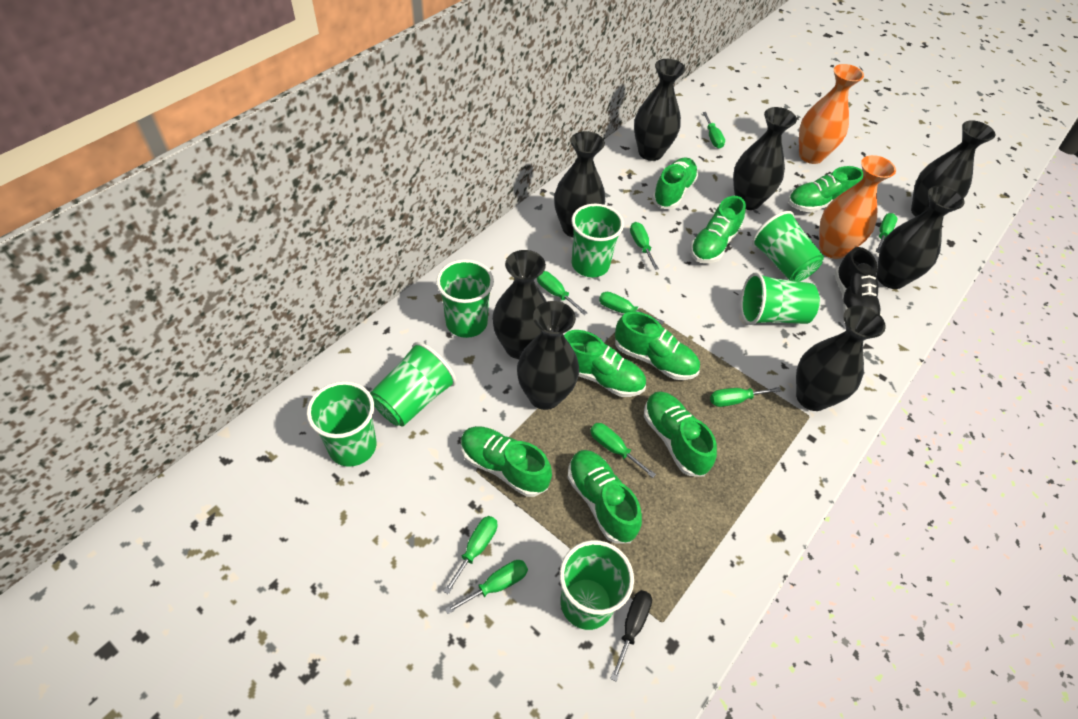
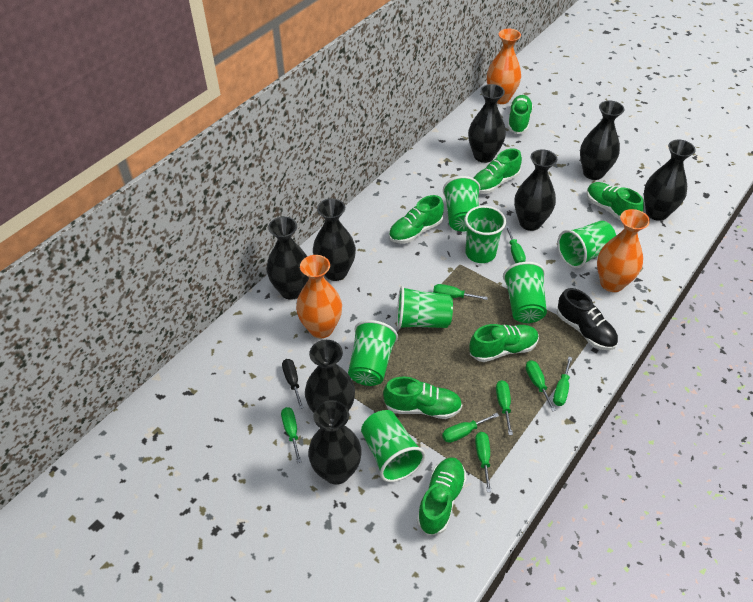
green screwdriver: 9 -> 8
green shoe: 8 -> 7
orange vase: 2 -> 3

